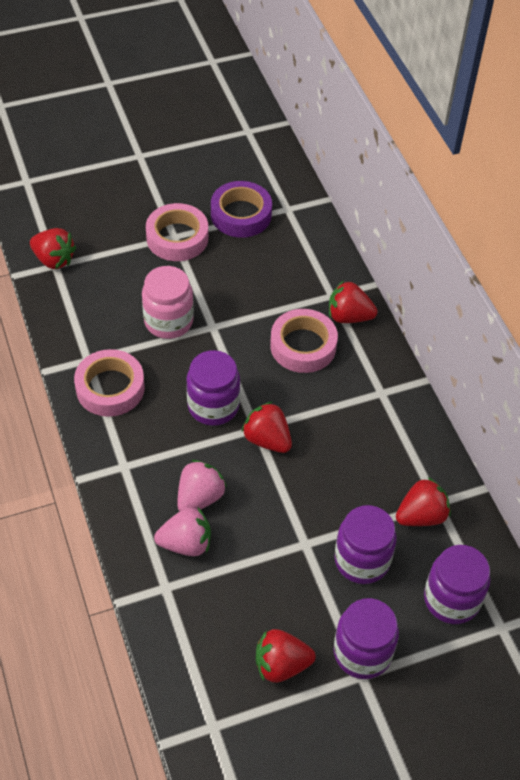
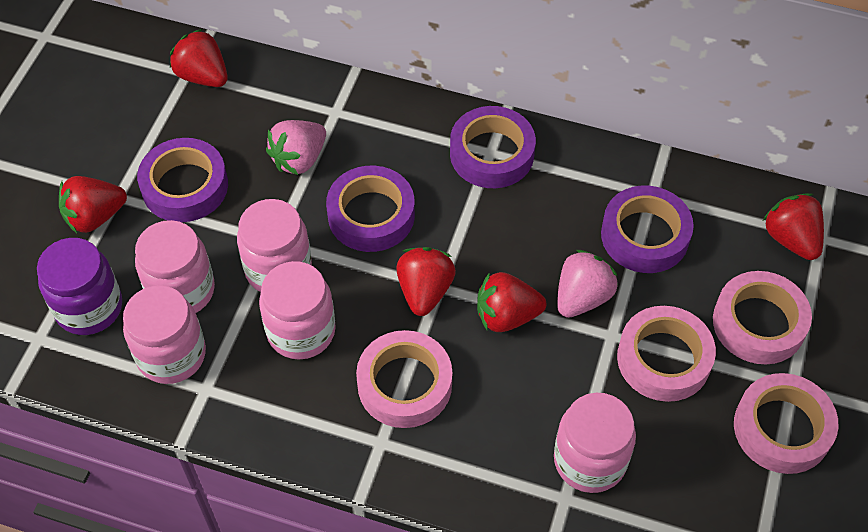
pink jar: 1 -> 5
pink tape: 3 -> 4
purple jar: 4 -> 1
purple tape: 1 -> 4

